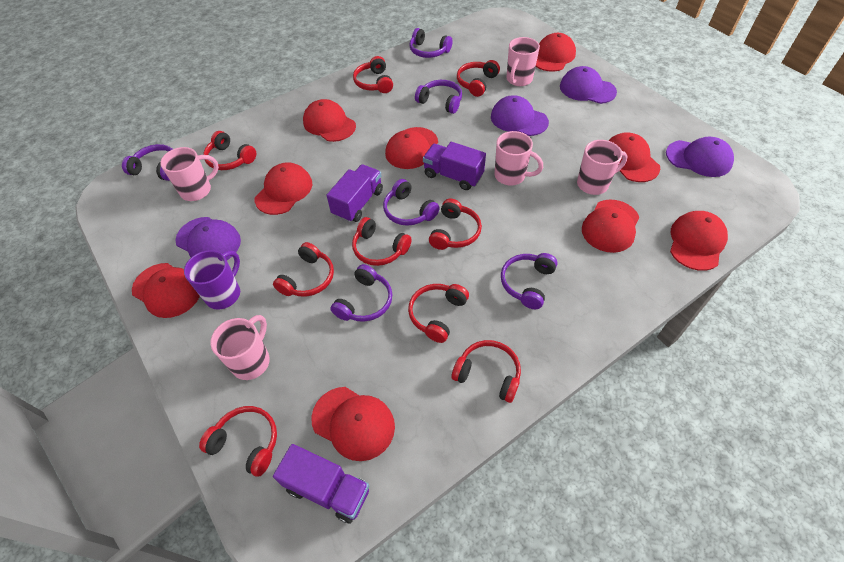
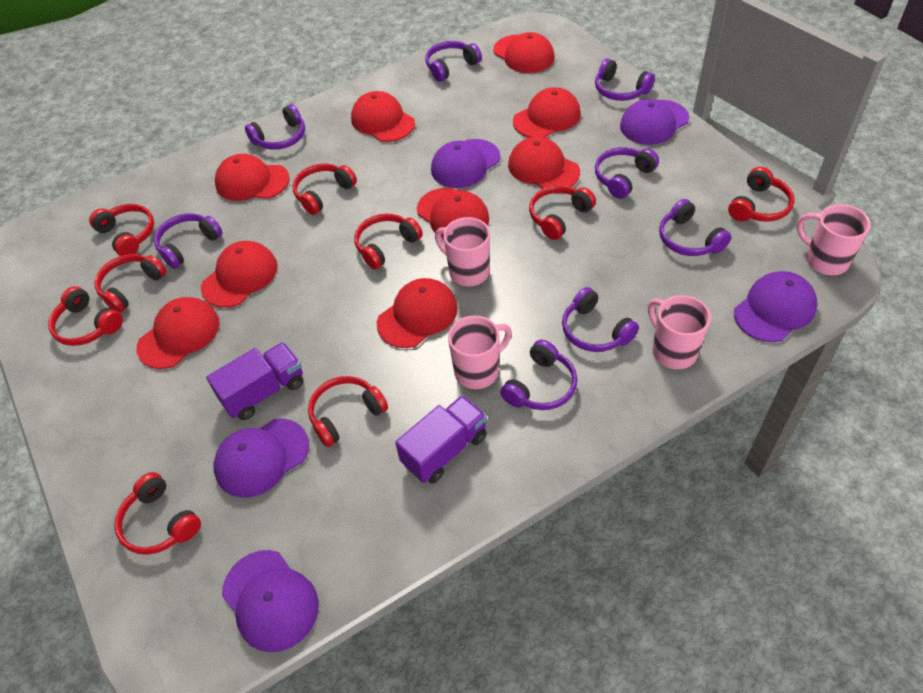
pink mug: 5 -> 4
purple cap: 4 -> 5
purple headphones: 6 -> 8
purple mug: 1 -> 0
purple truck: 3 -> 2

